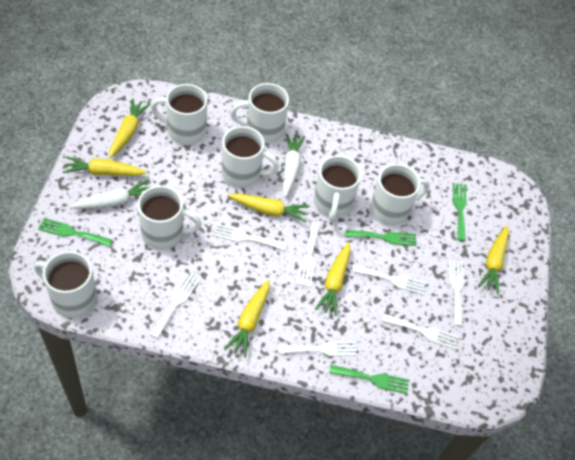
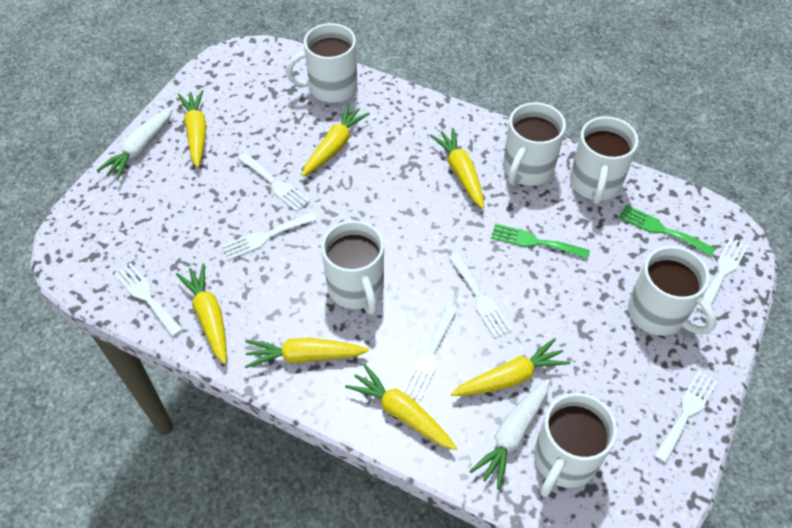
green fork: 4 -> 2
white mug: 7 -> 6
yellow carrot: 6 -> 7

